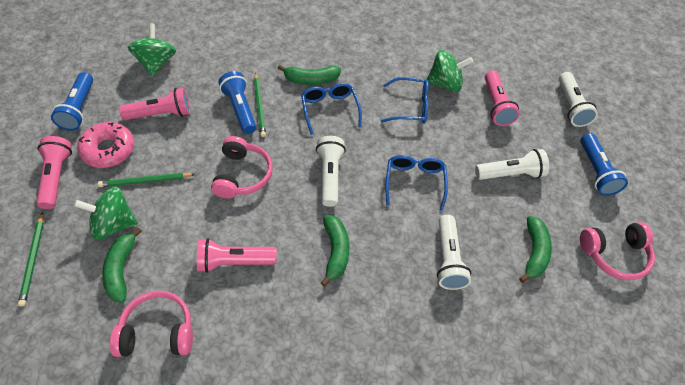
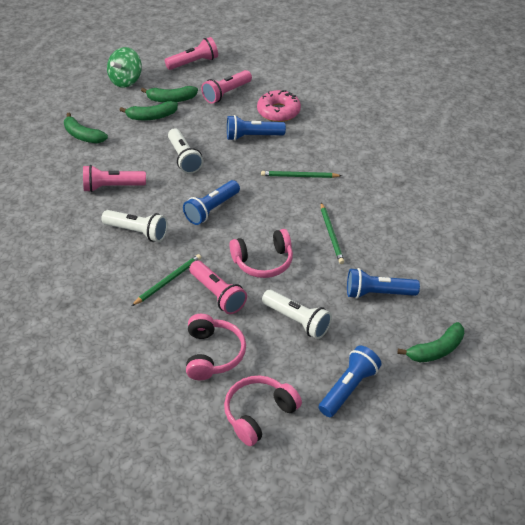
blue flashlight: 3 -> 4
blue glasses: 3 -> 0
green spinning top: 3 -> 1
white flashlight: 4 -> 3

